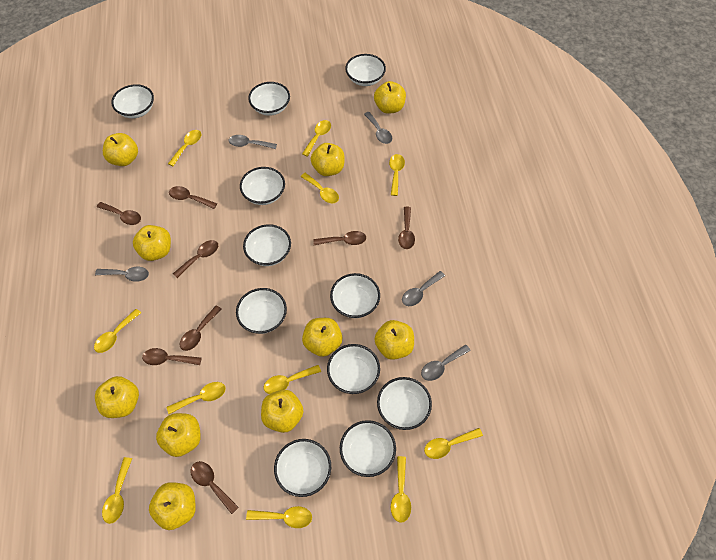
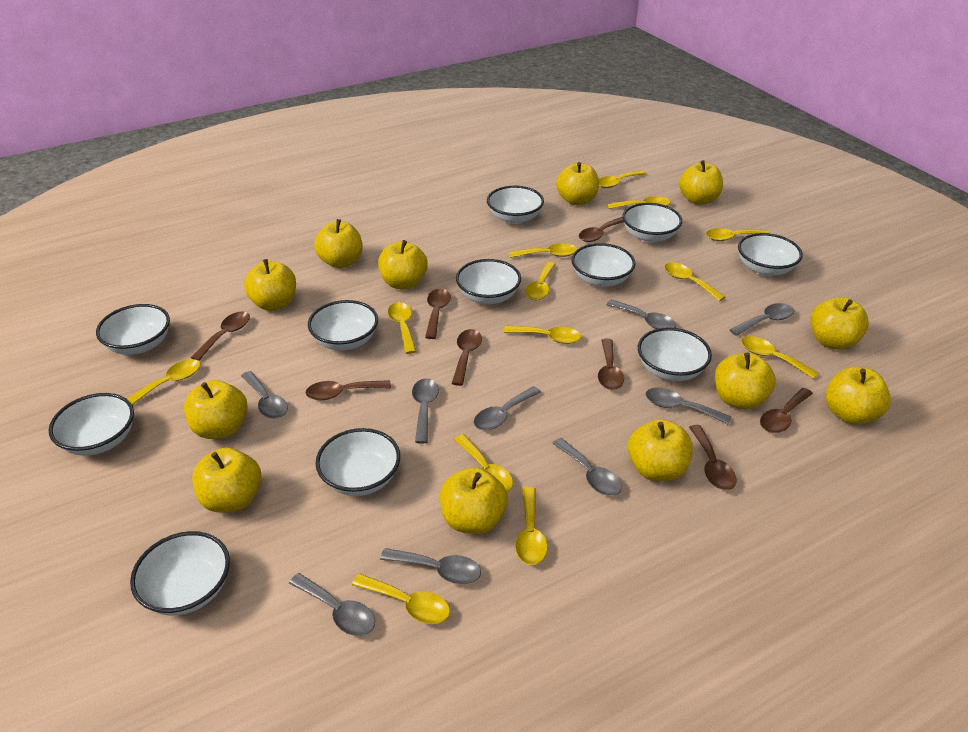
grey spoon: 5 -> 9
yellow apple: 10 -> 12
yellow spoon: 11 -> 13

